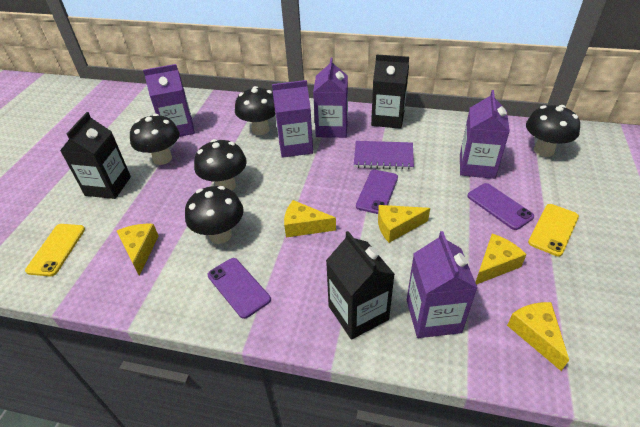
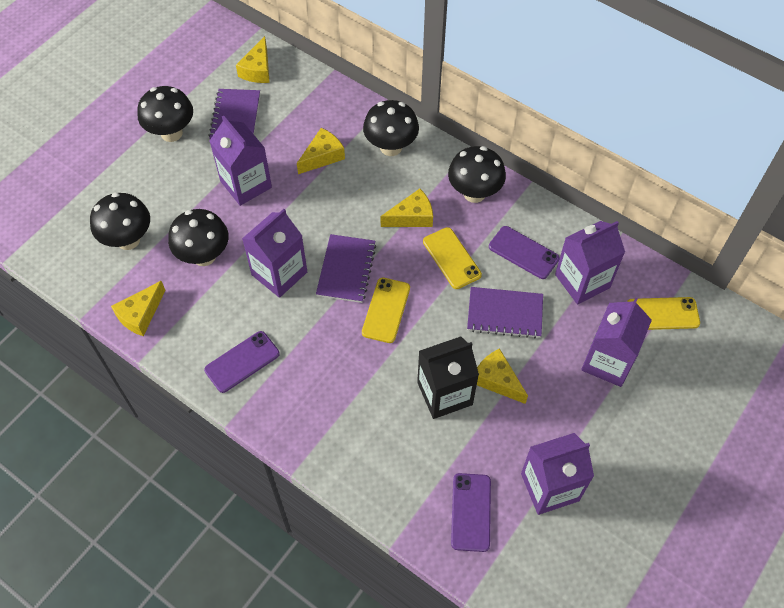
black carton: 3 -> 1
purple notebook: 1 -> 3
yellow phone: 2 -> 3

